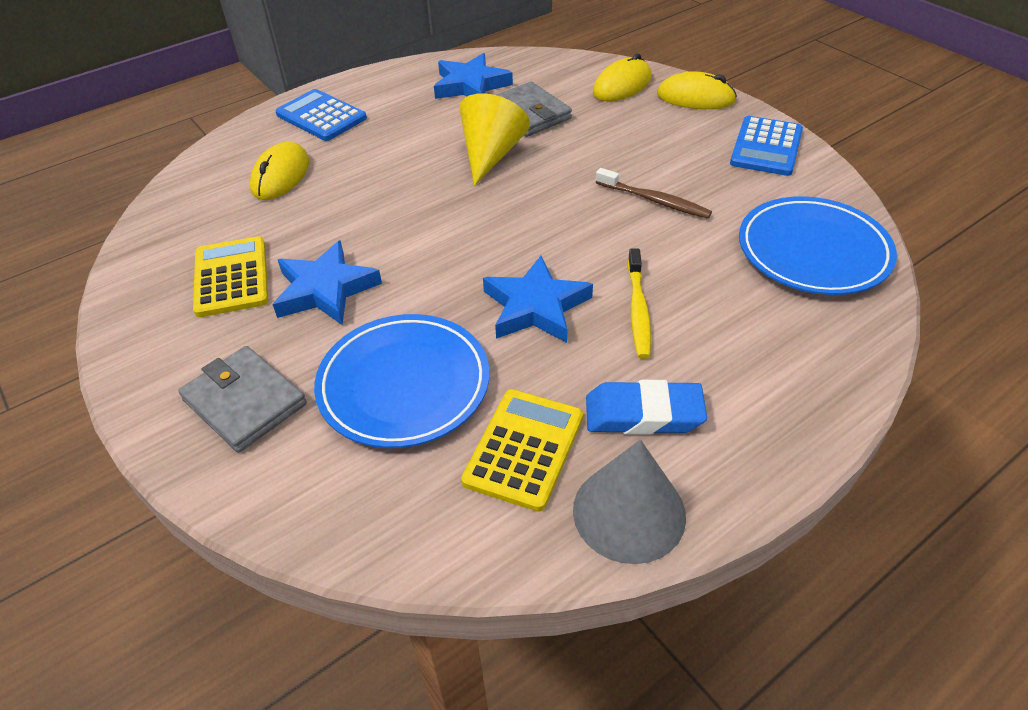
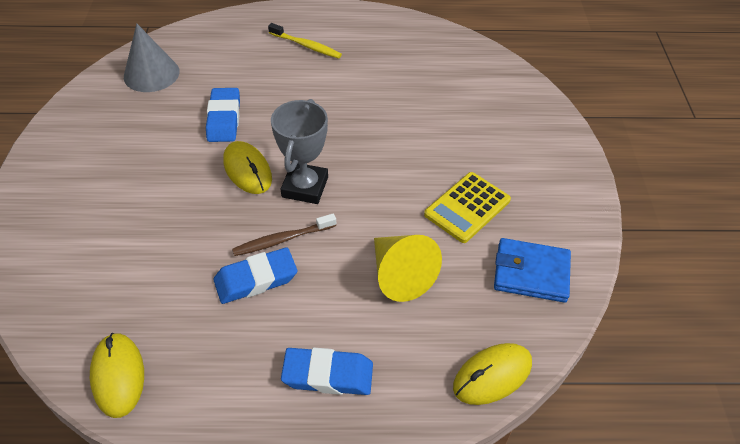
blue calculator: 2 -> 0
blue eraser: 1 -> 3
blue plate: 2 -> 0
blue star: 3 -> 0
blue wallet: 0 -> 1
grey trophy: 0 -> 1
grey wallet: 2 -> 0
yellow calculator: 2 -> 1

